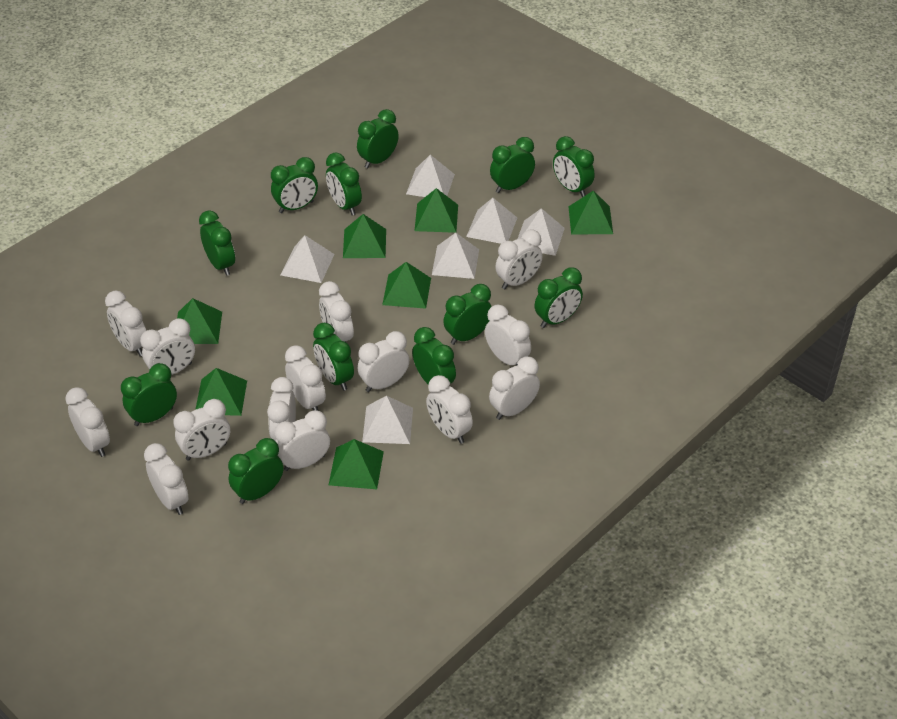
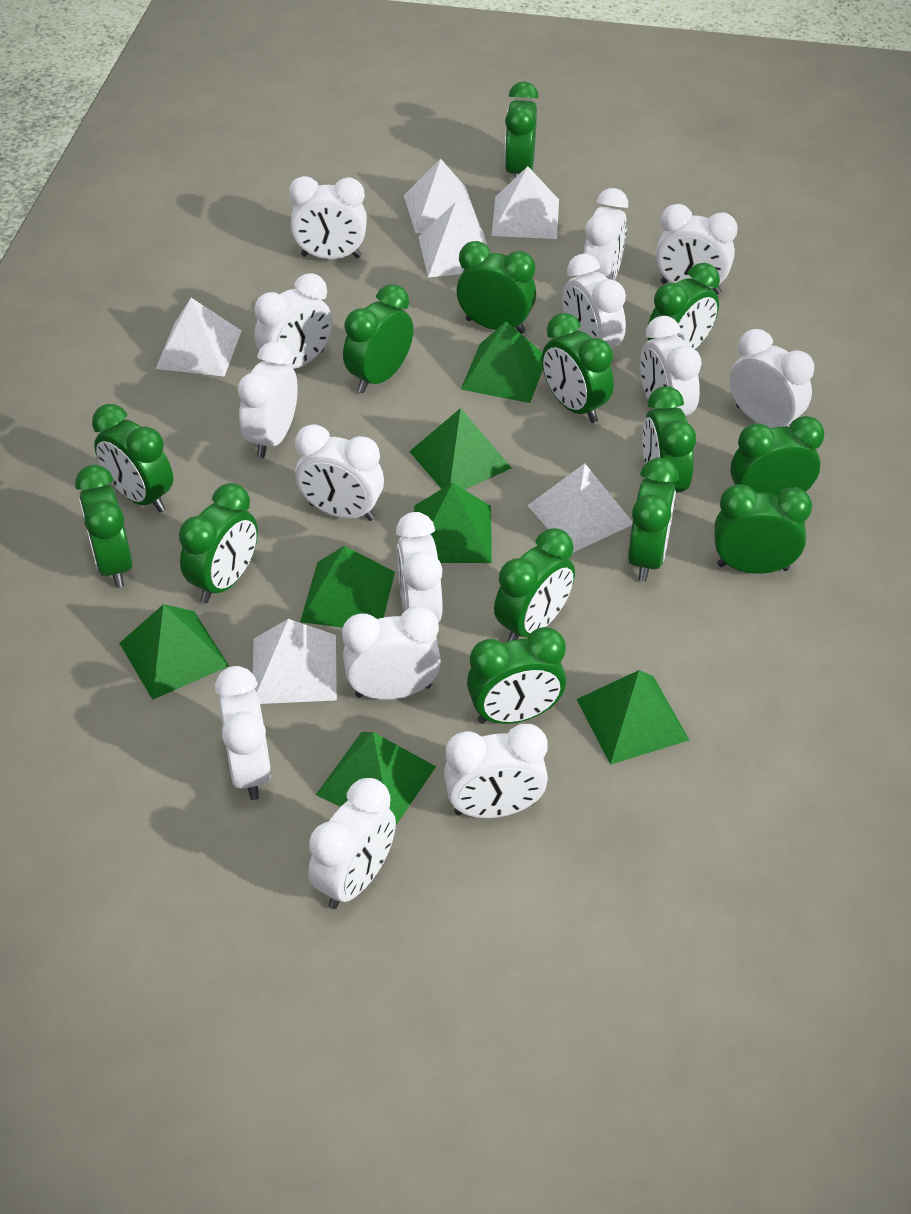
green clock: 12 -> 14

